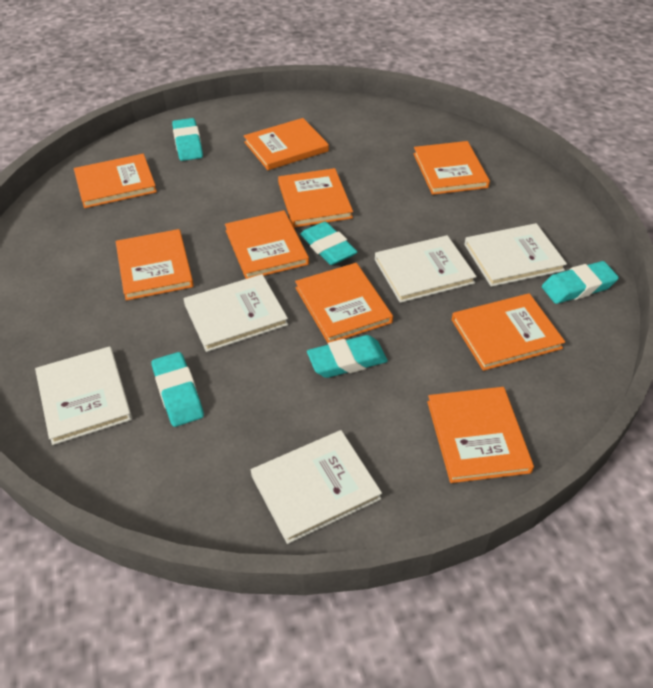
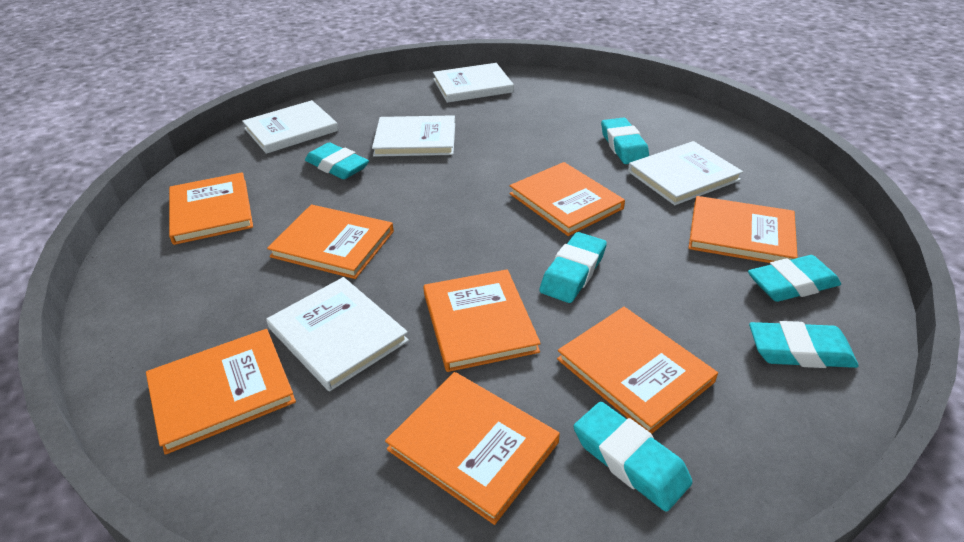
orange book: 9 -> 8
turquoise eraser: 5 -> 6

